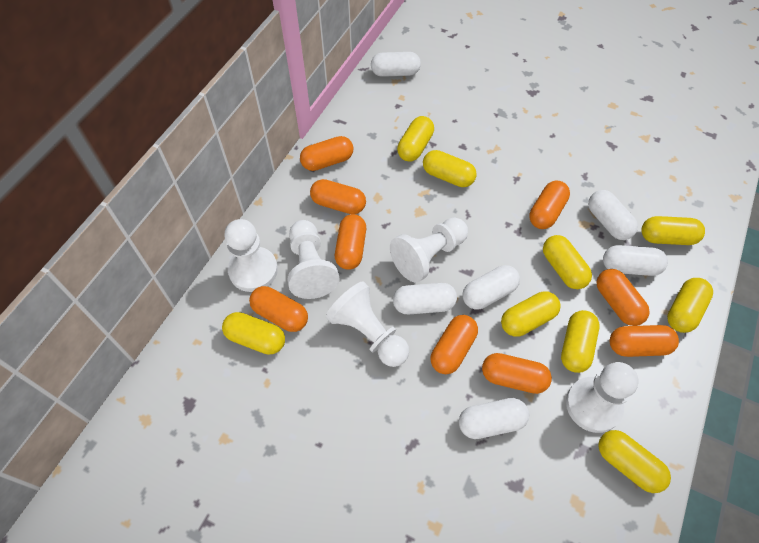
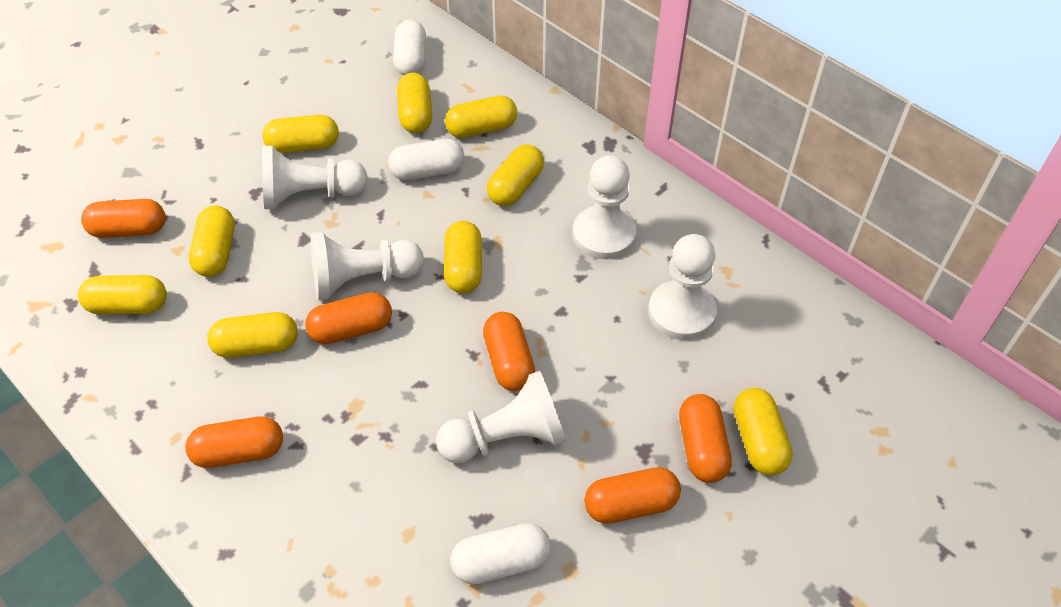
orange capsule: 9 -> 6
white capsule: 6 -> 3

